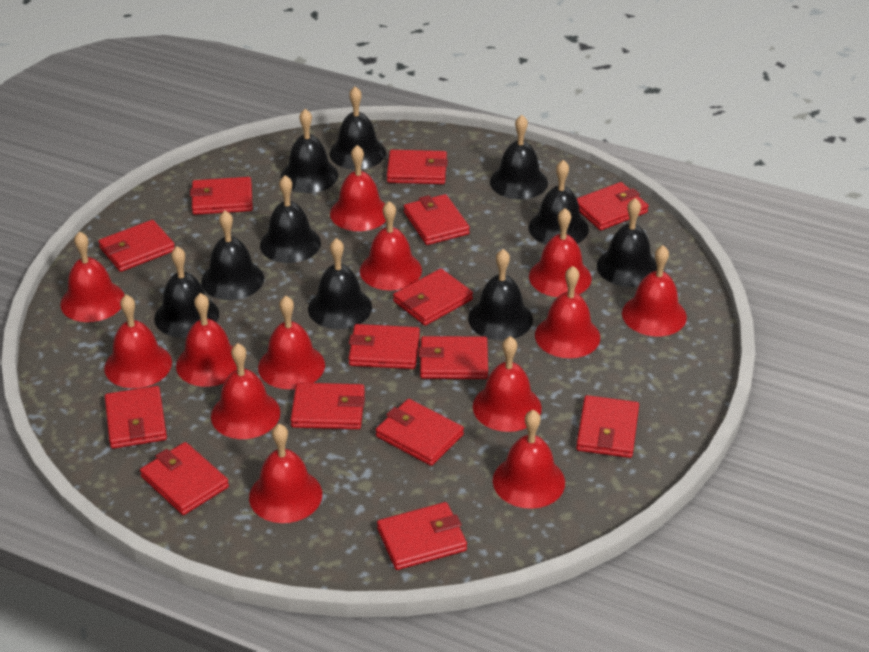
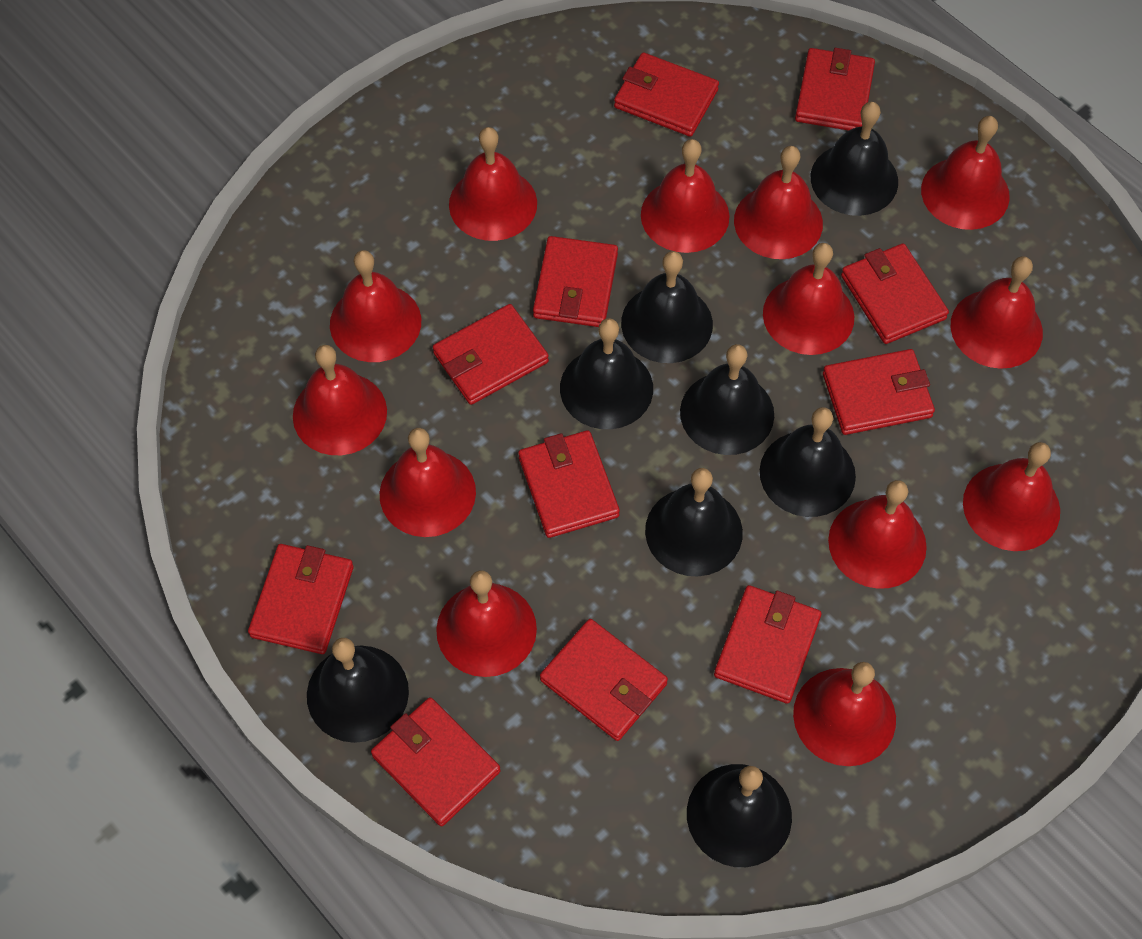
black bell: 10 -> 8
red wallet: 14 -> 11

